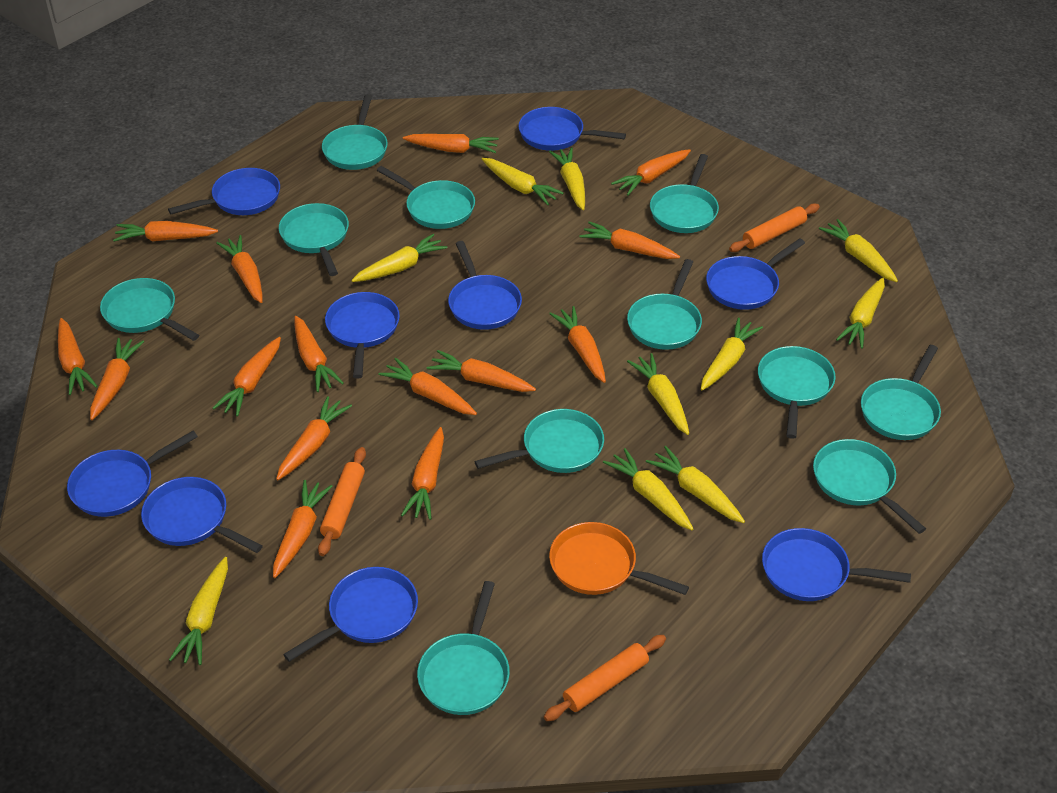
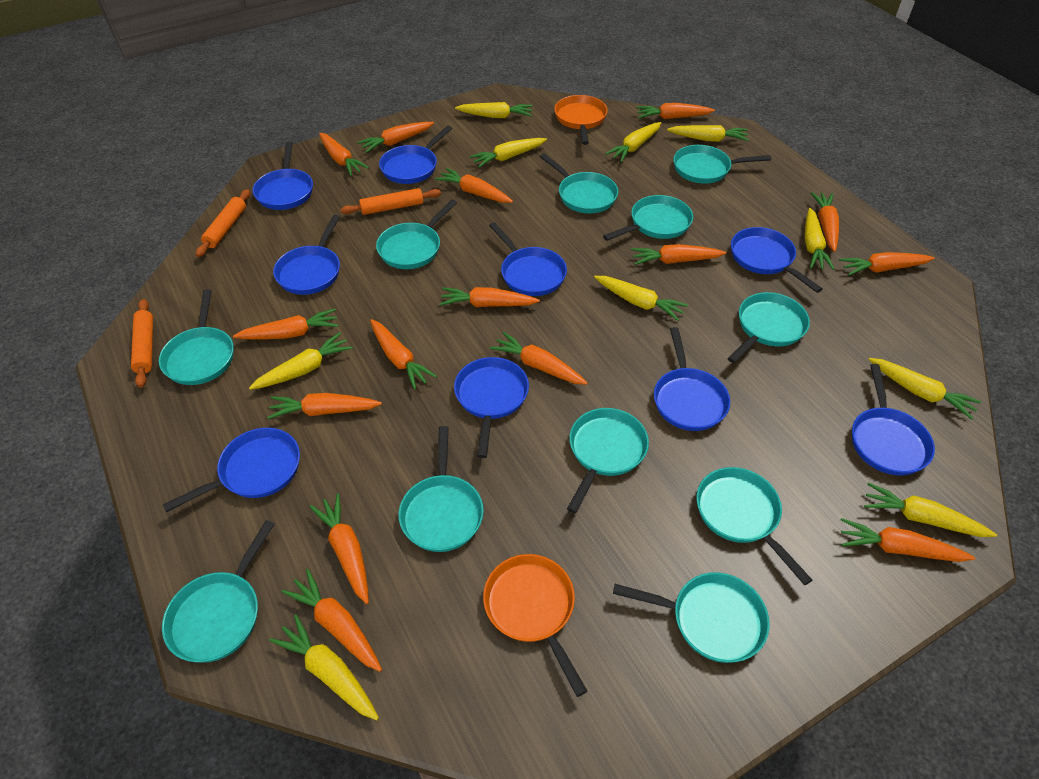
orange pan: 1 -> 2

